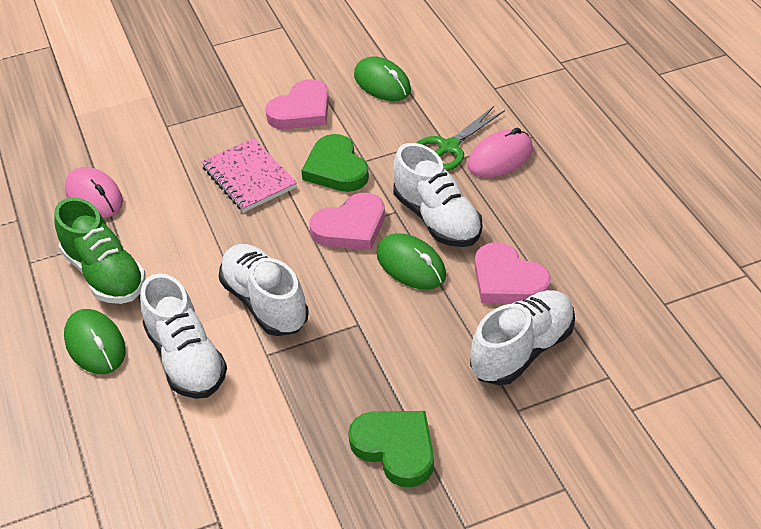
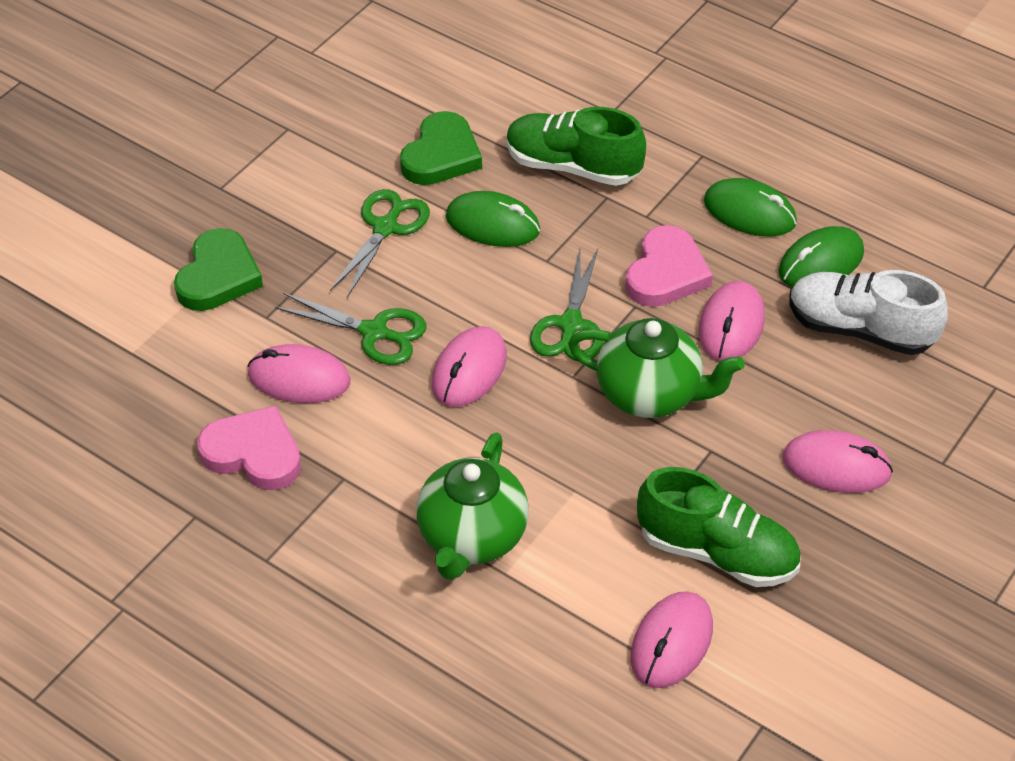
green scissors: 1 -> 3
green shoe: 1 -> 2
green teapot: 0 -> 2
pink heart: 3 -> 2
pink mouse: 2 -> 5
pink notebook: 1 -> 0
white shoe: 4 -> 1

